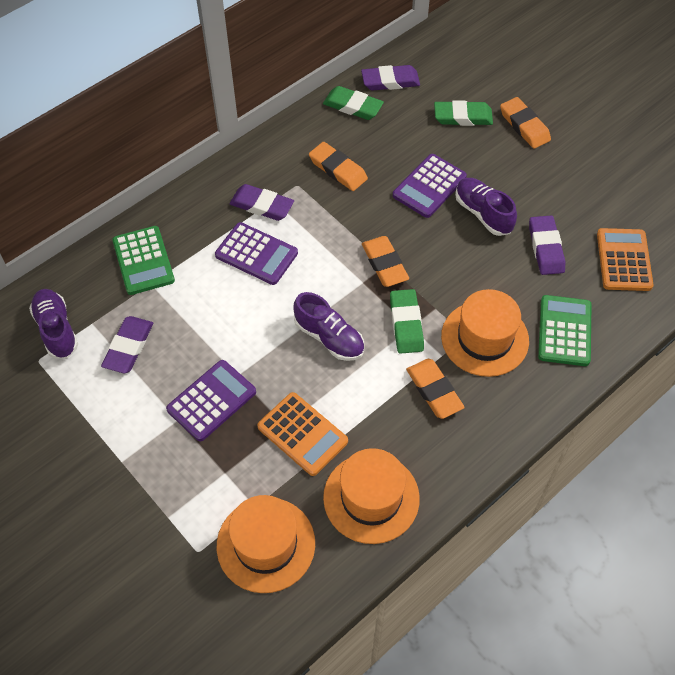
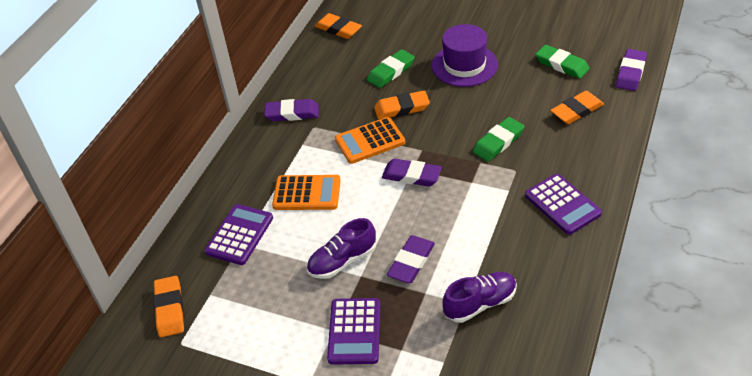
green calculator: 2 -> 0
orange hat: 3 -> 0
purple hat: 0 -> 1
purple shoe: 3 -> 2

